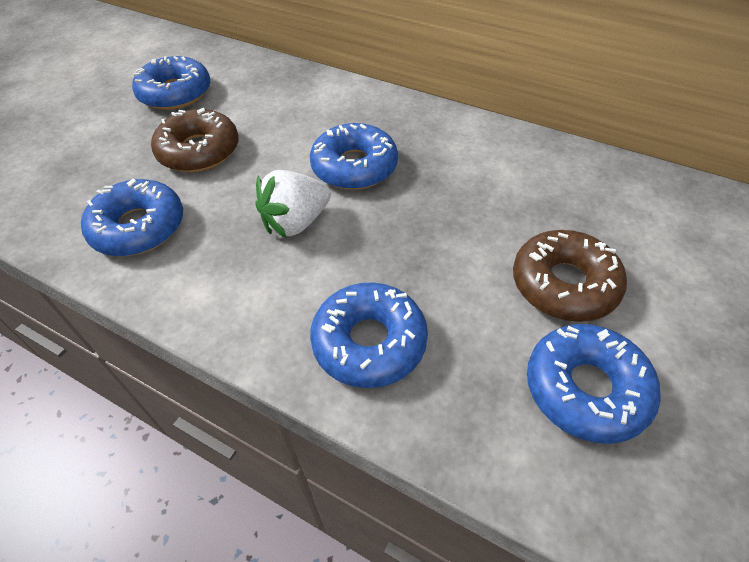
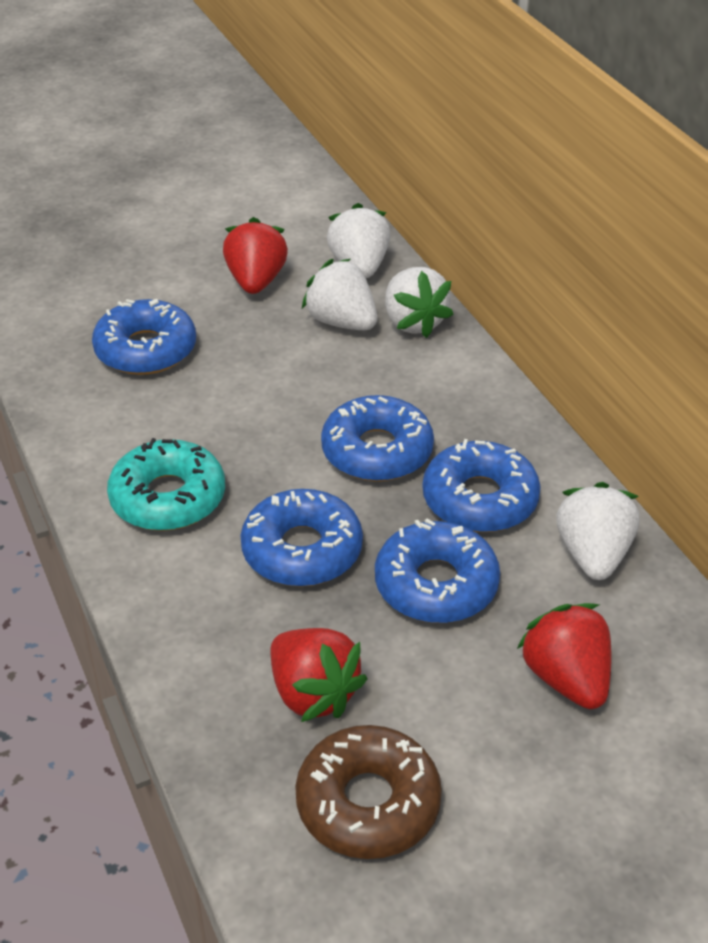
brown donut: 2 -> 1
red strawberry: 0 -> 3
turquoise donut: 0 -> 1
white strawberry: 1 -> 4

